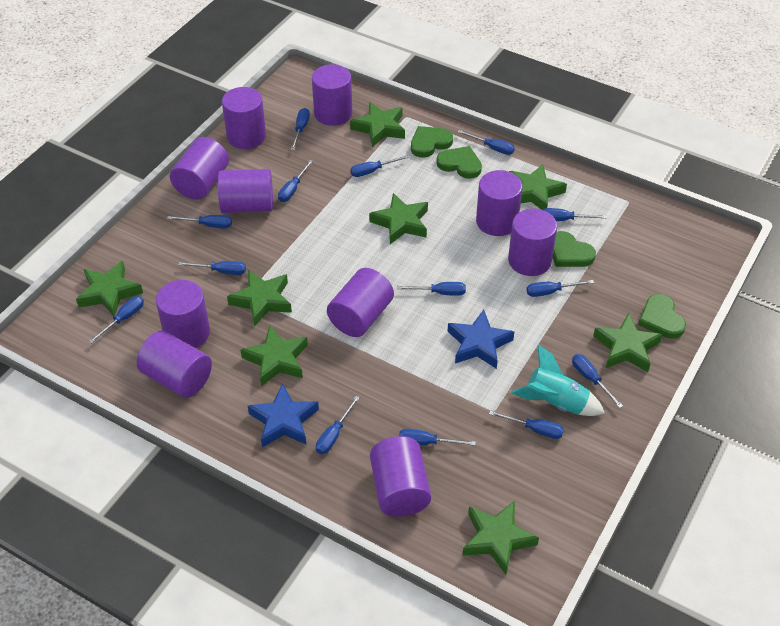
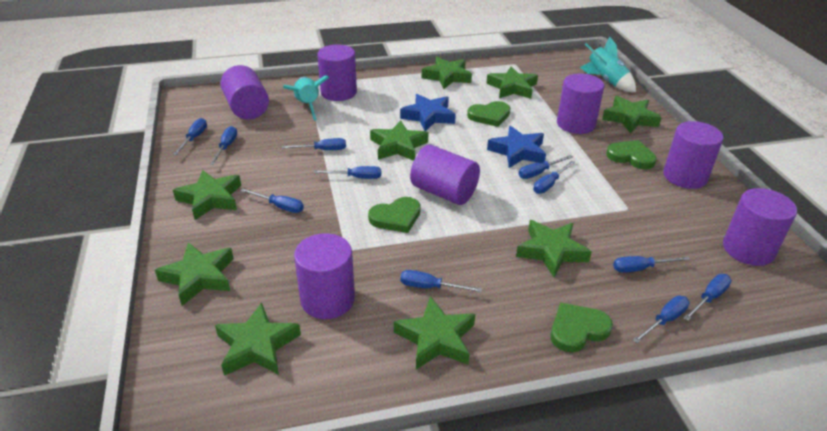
blue screwdriver: 14 -> 11
green star: 8 -> 9
purple cylinder: 10 -> 7
turquoise rocket: 1 -> 2

